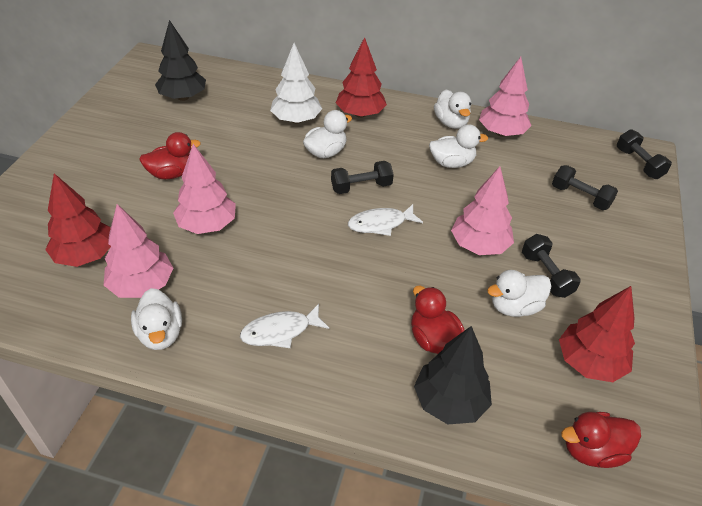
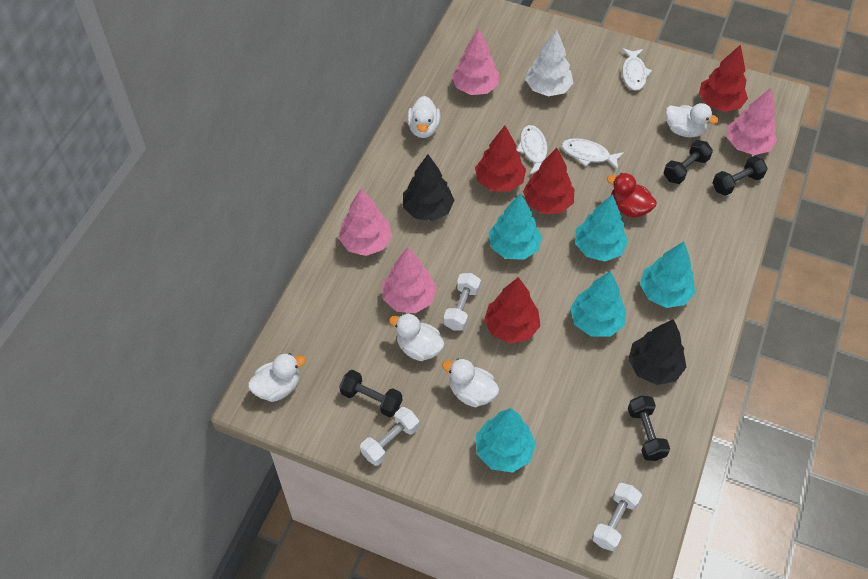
red duck: 3 -> 1
red tree: 3 -> 4
turquoise tree: 0 -> 5
white dumbbell: 0 -> 3
white fish: 2 -> 3

